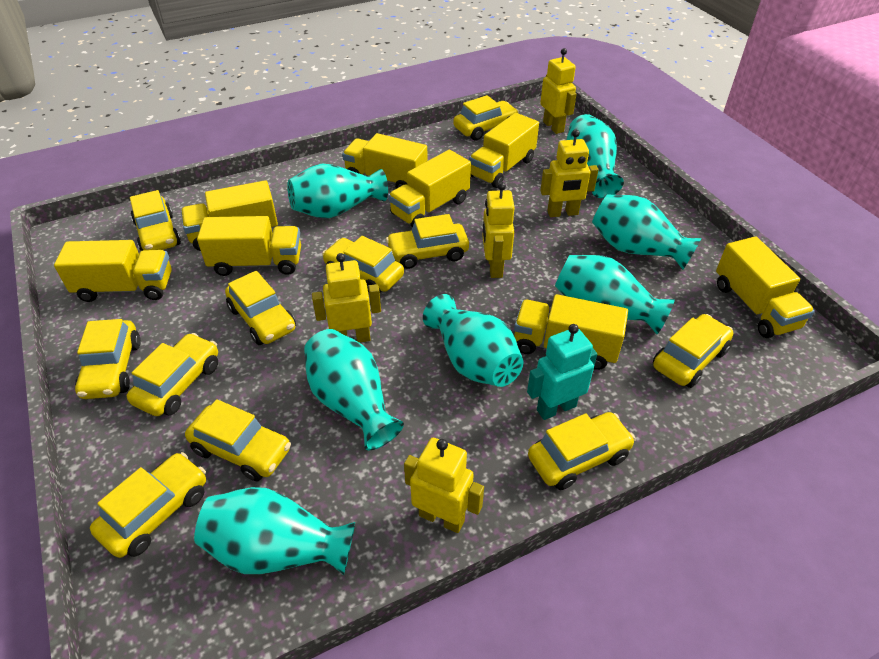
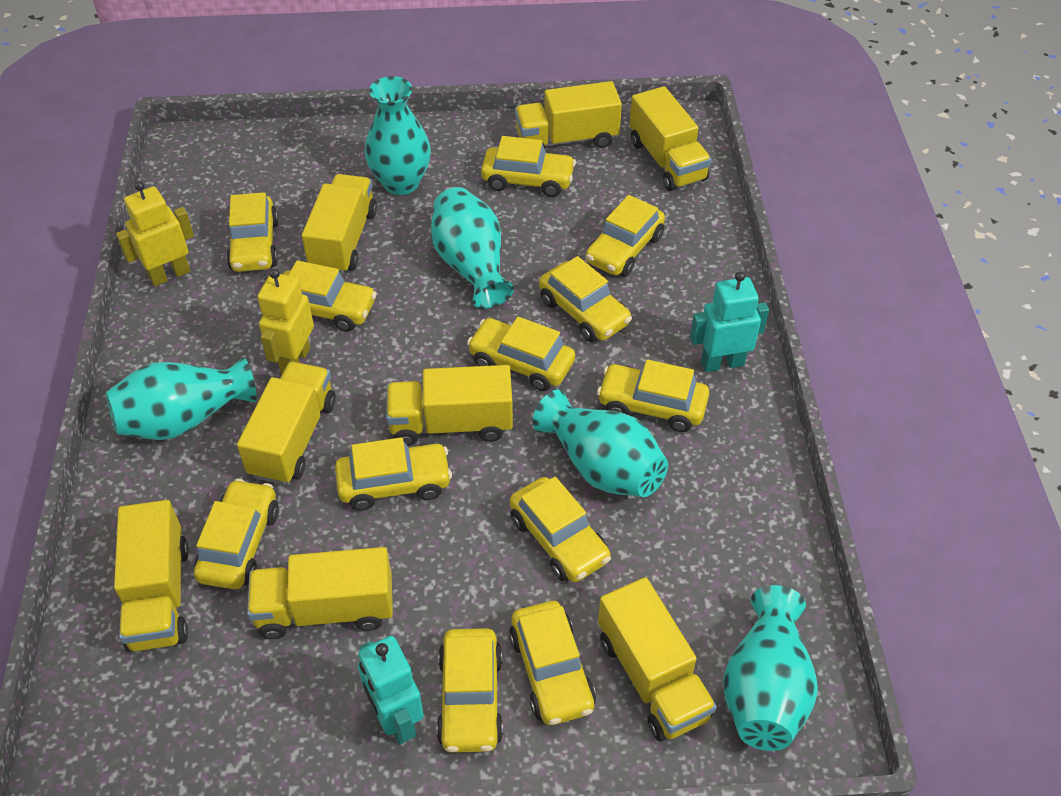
turquoise robot: 1 -> 2
turquoise vase: 7 -> 5
yellow car: 11 -> 12
yellow robot: 5 -> 2

